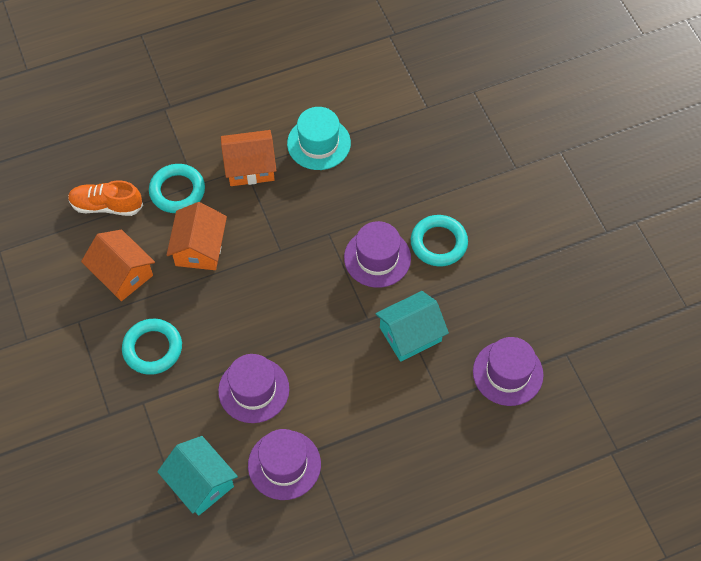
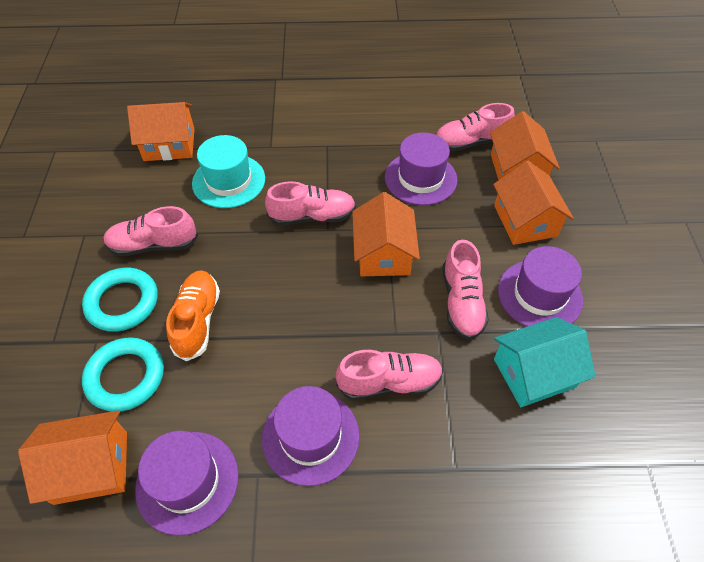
orange house: 3 -> 5
pink shoe: 0 -> 5
turquoise house: 2 -> 1
turquoise ring: 3 -> 2

